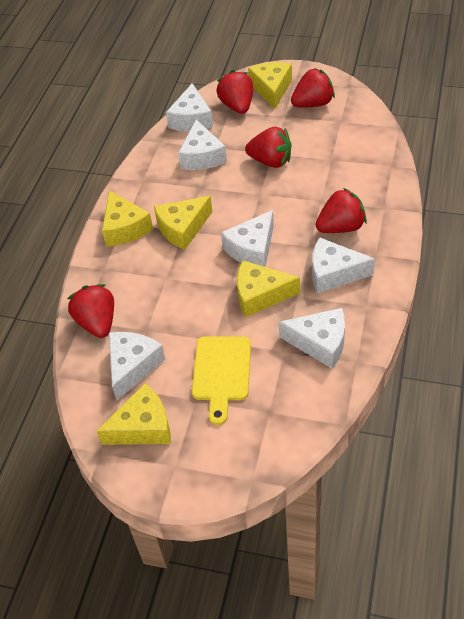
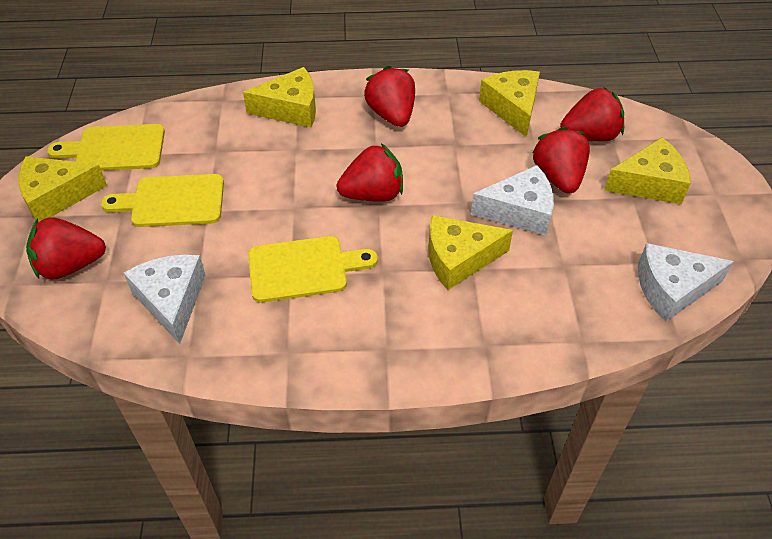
white cheese: 6 -> 3
yellow cutting board: 1 -> 3

